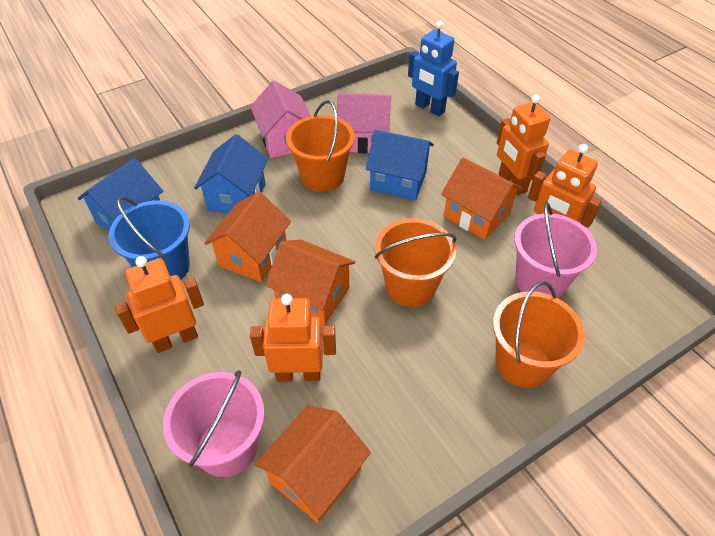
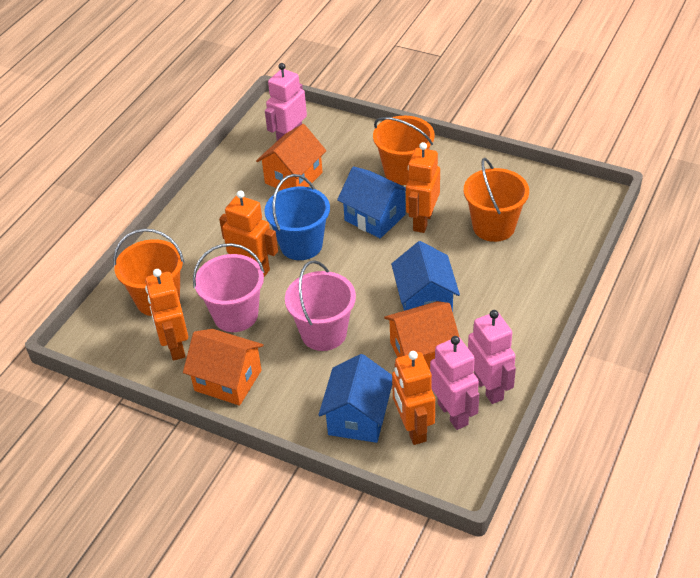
blue robot: 1 -> 0
orange house: 4 -> 3
pink house: 2 -> 0
pink robot: 0 -> 3

